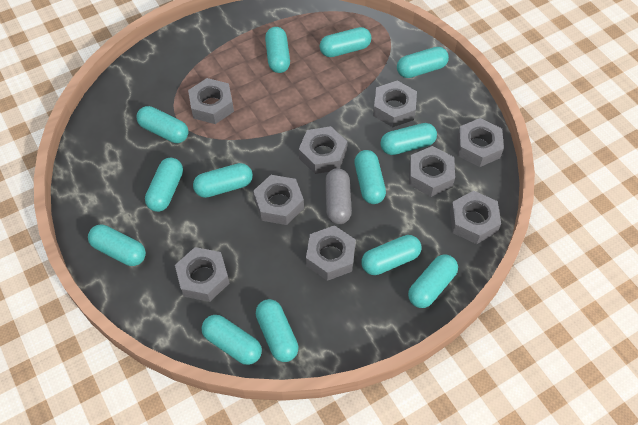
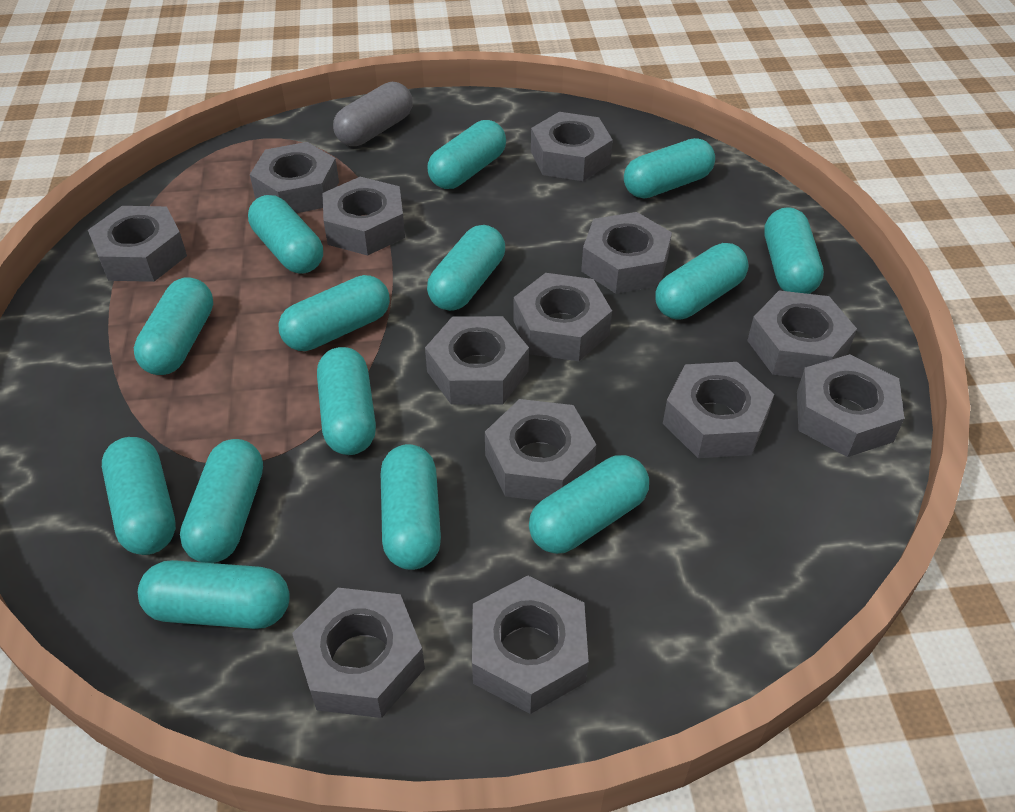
grey nut: 9 -> 13
turquoise capsule: 13 -> 14

